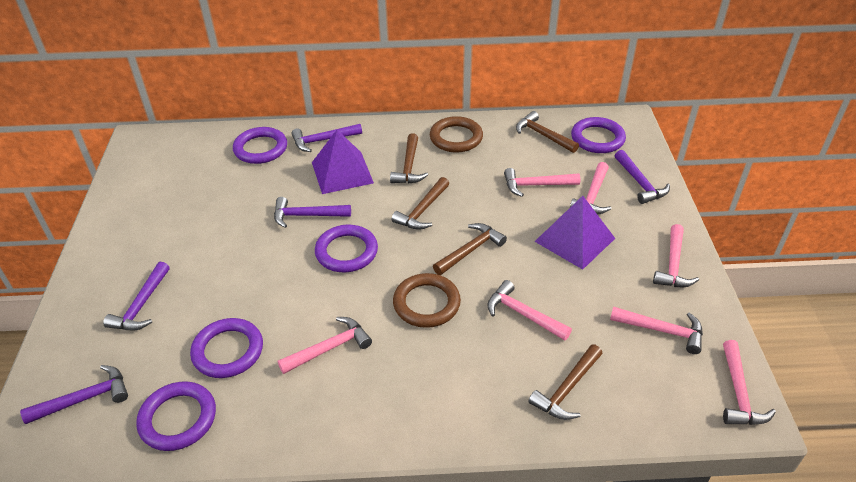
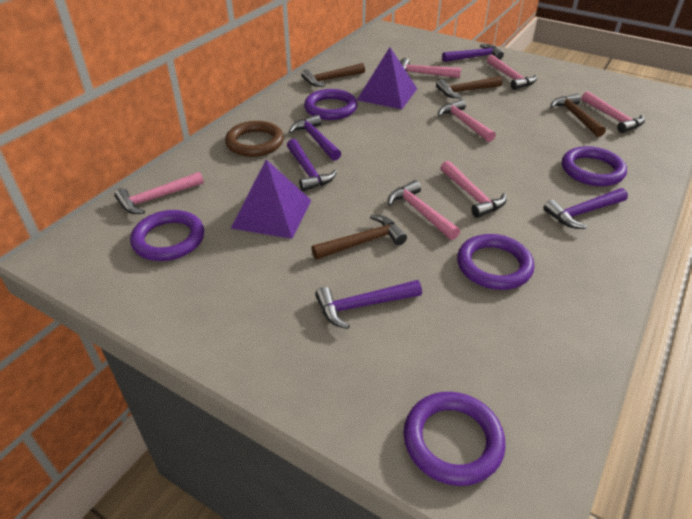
brown hammer: 5 -> 4
brown ring: 2 -> 1

